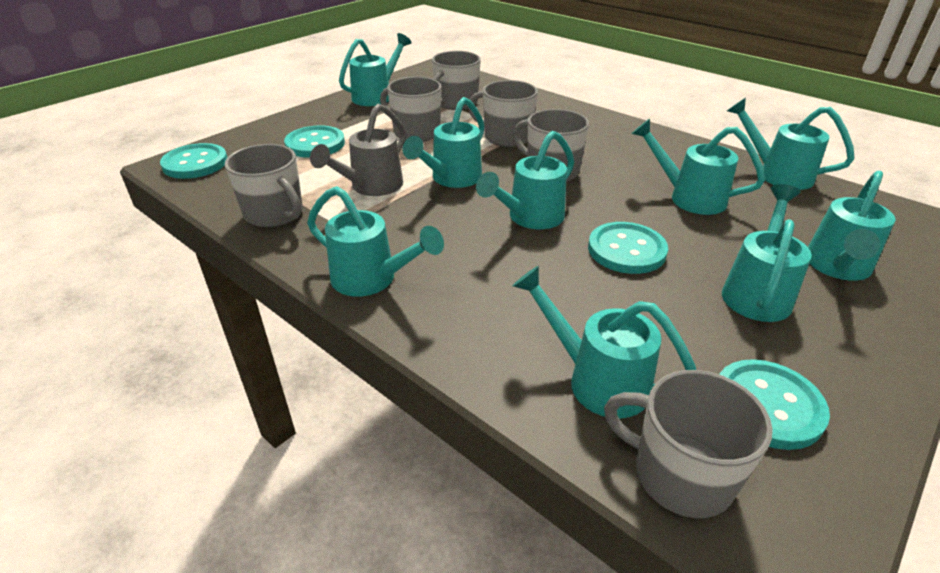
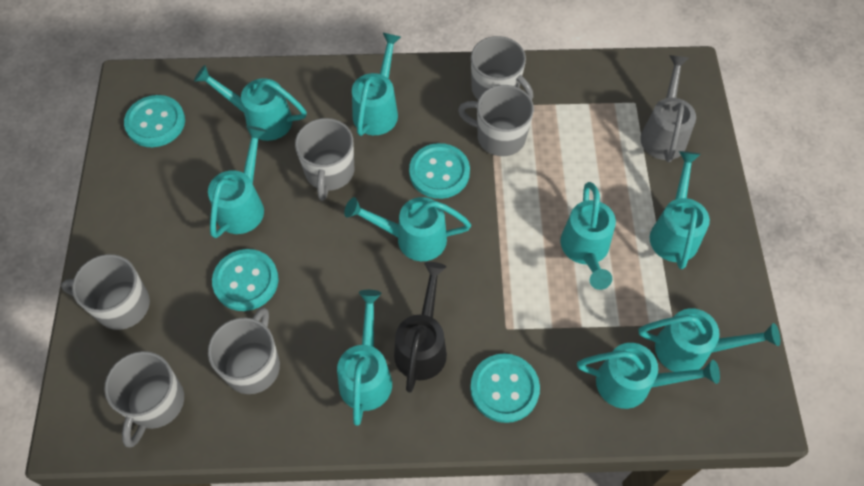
black watering can: 0 -> 1

